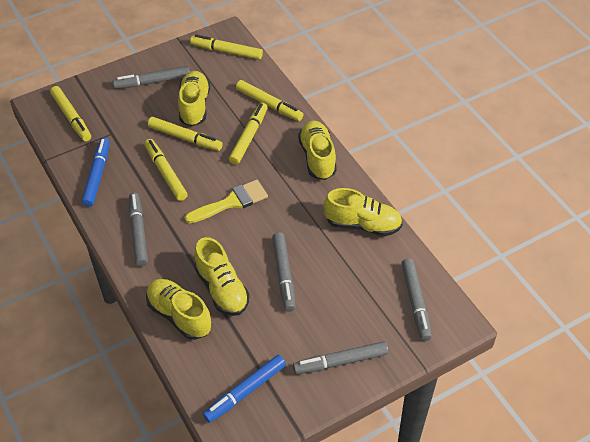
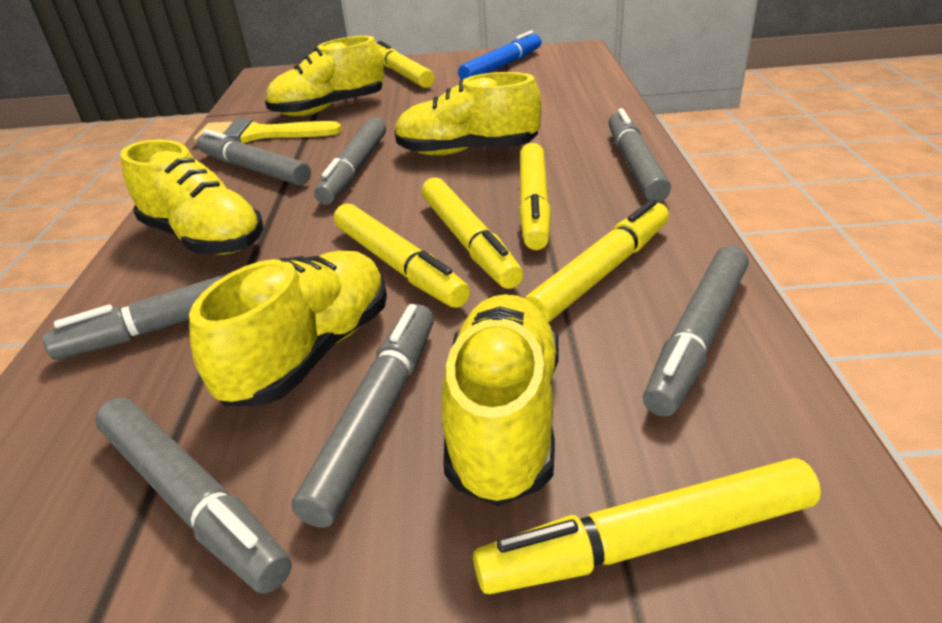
blue marker: 2 -> 1
grey marker: 5 -> 7

